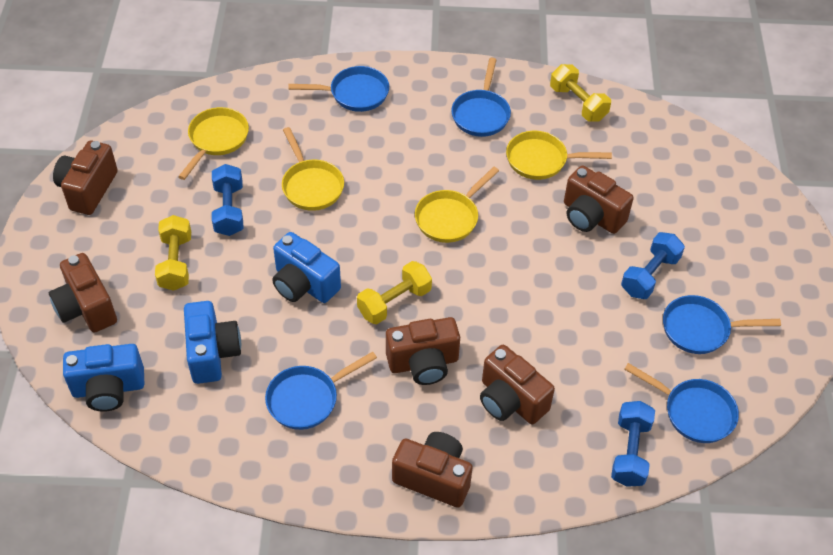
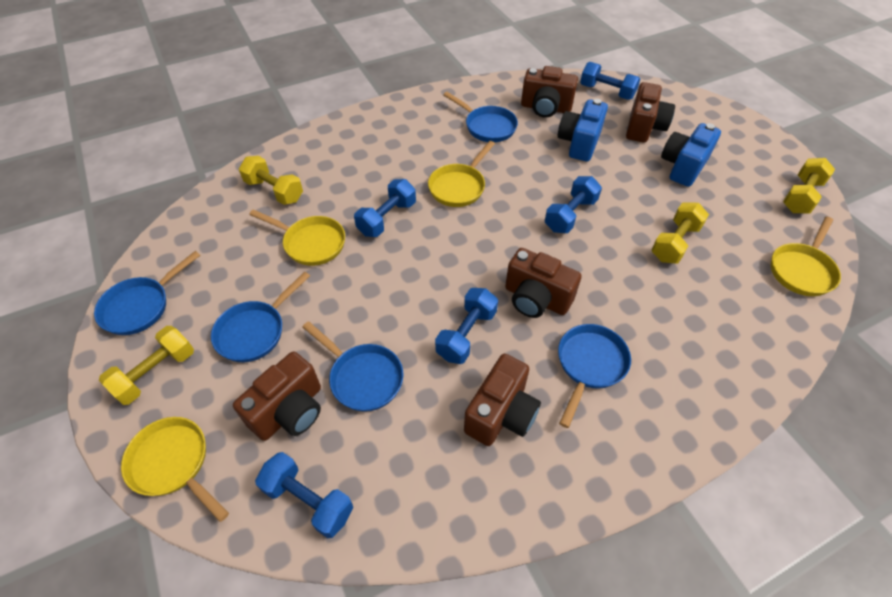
blue camera: 3 -> 2
blue dumbbell: 3 -> 5
brown camera: 6 -> 5
yellow dumbbell: 3 -> 4

